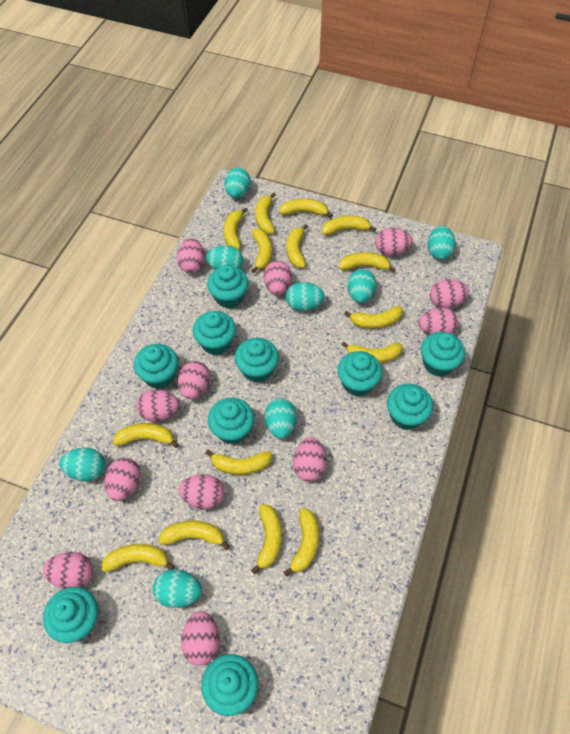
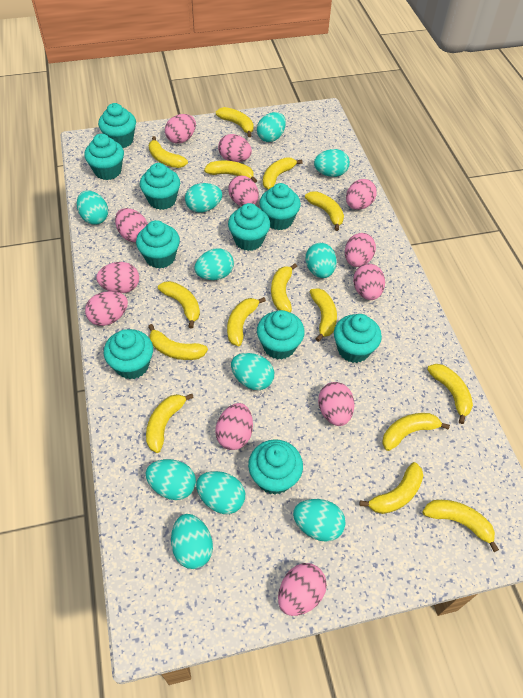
turquoise egg: 8 -> 11

